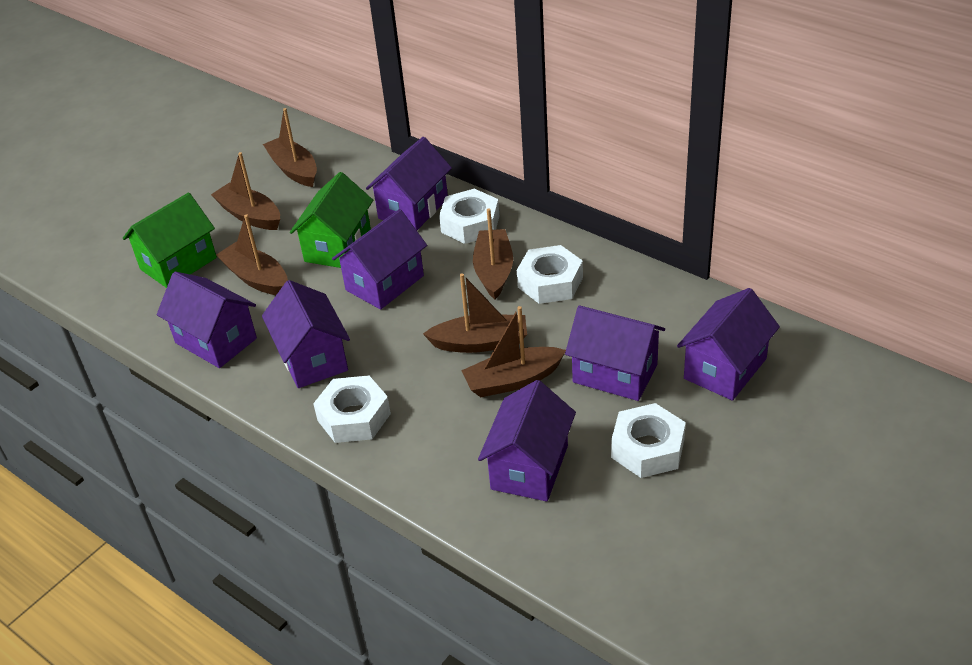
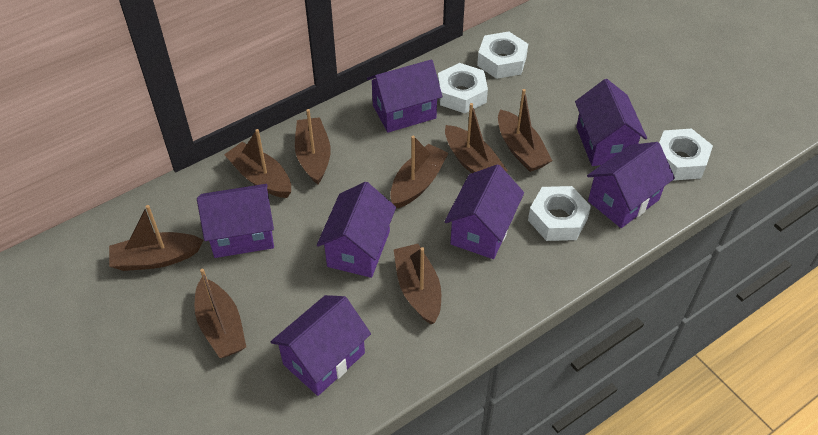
brown boat: 6 -> 8
green house: 2 -> 0

